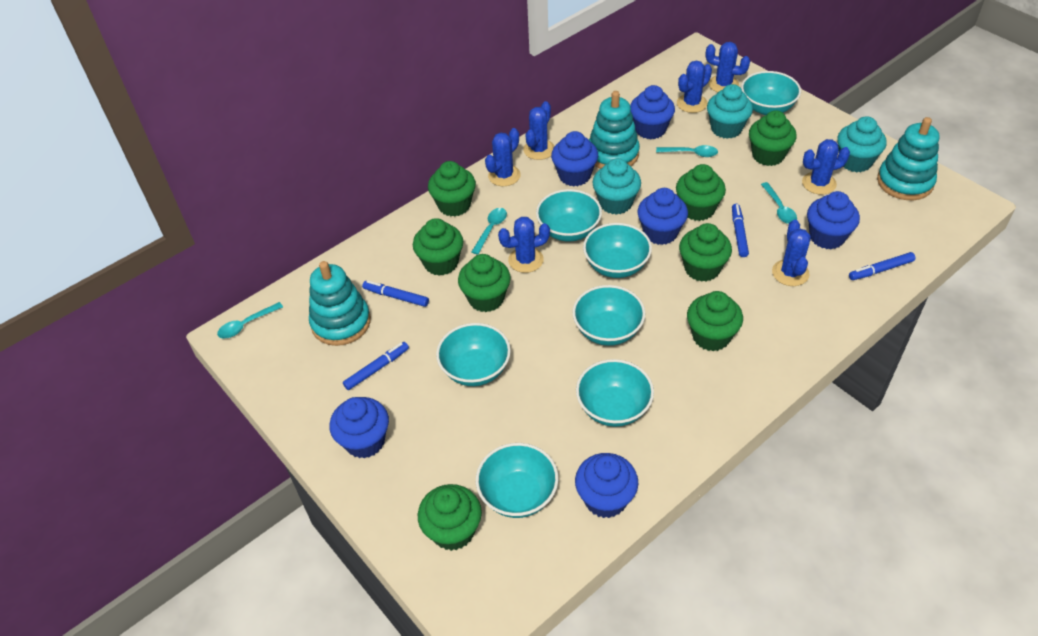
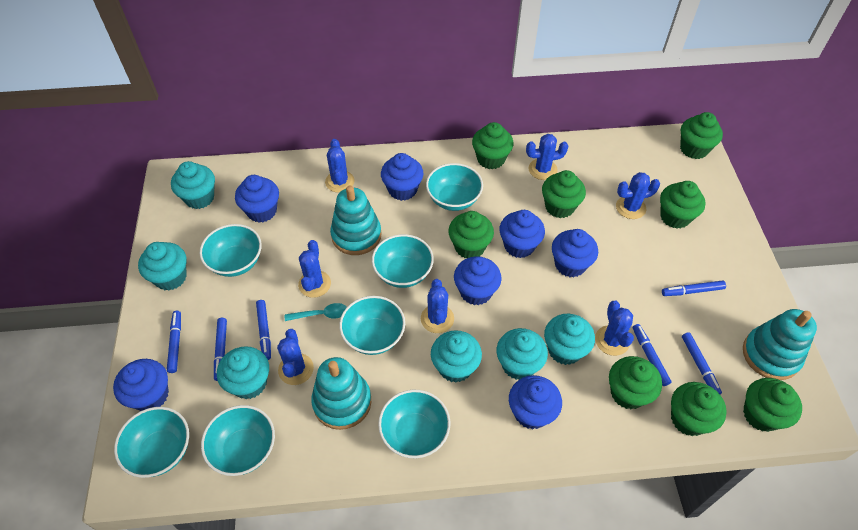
blue cupcake: 6 -> 7
blue marker: 4 -> 6
turquoise cupcake: 3 -> 6
turquoise spoon: 4 -> 1

